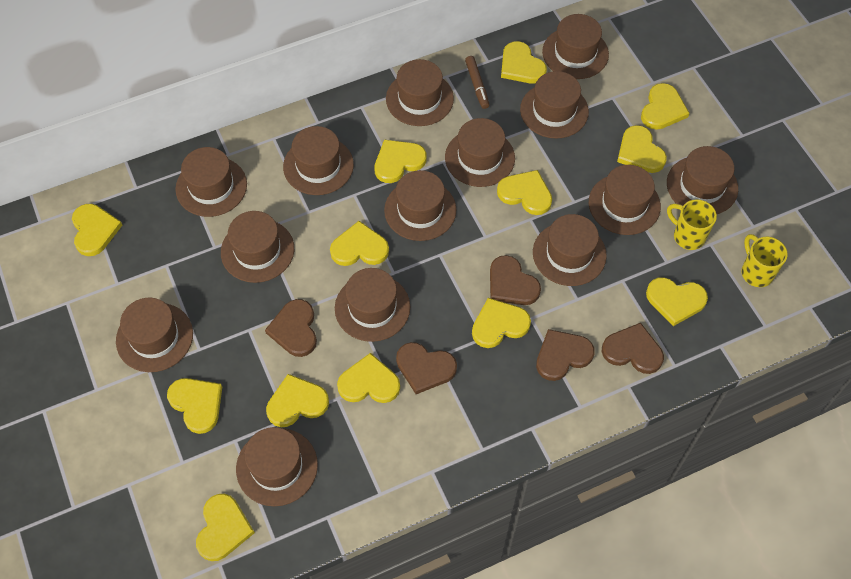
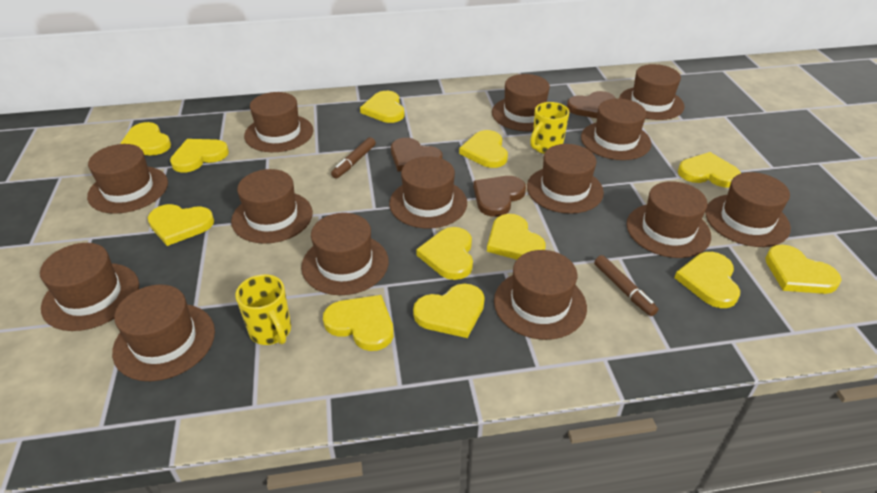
brown heart: 5 -> 3
brown marker: 1 -> 2
yellow heart: 13 -> 12

